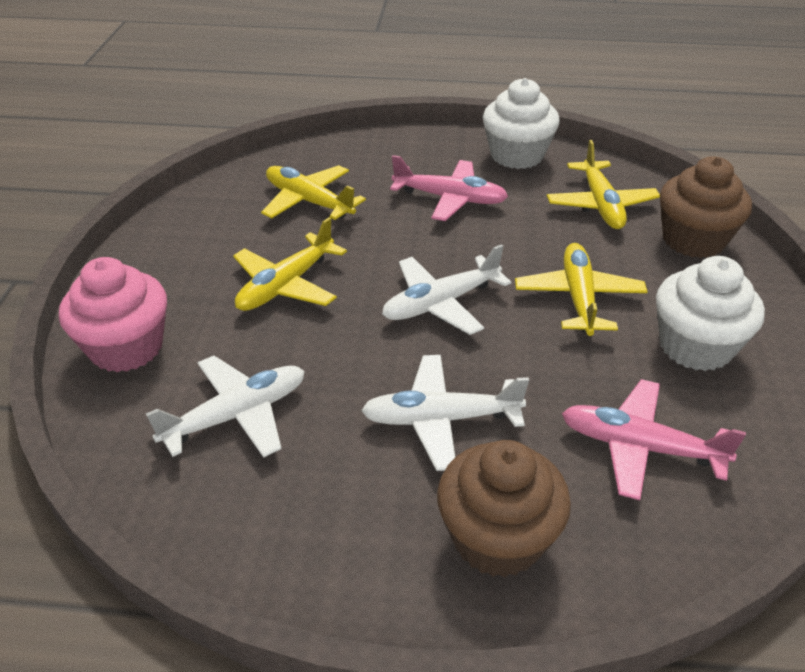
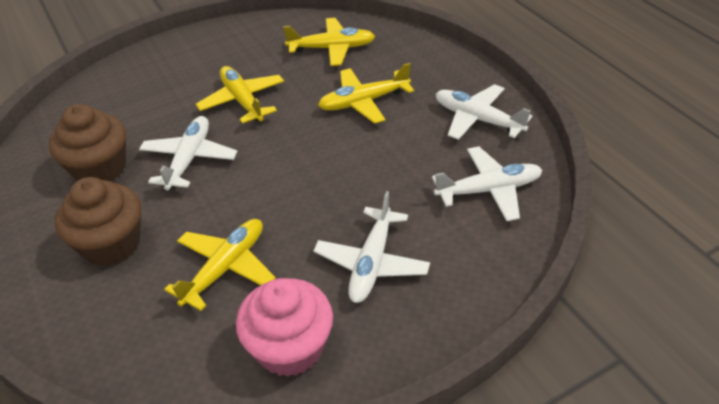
pink plane: 2 -> 0
white cupcake: 2 -> 0
white plane: 3 -> 4

